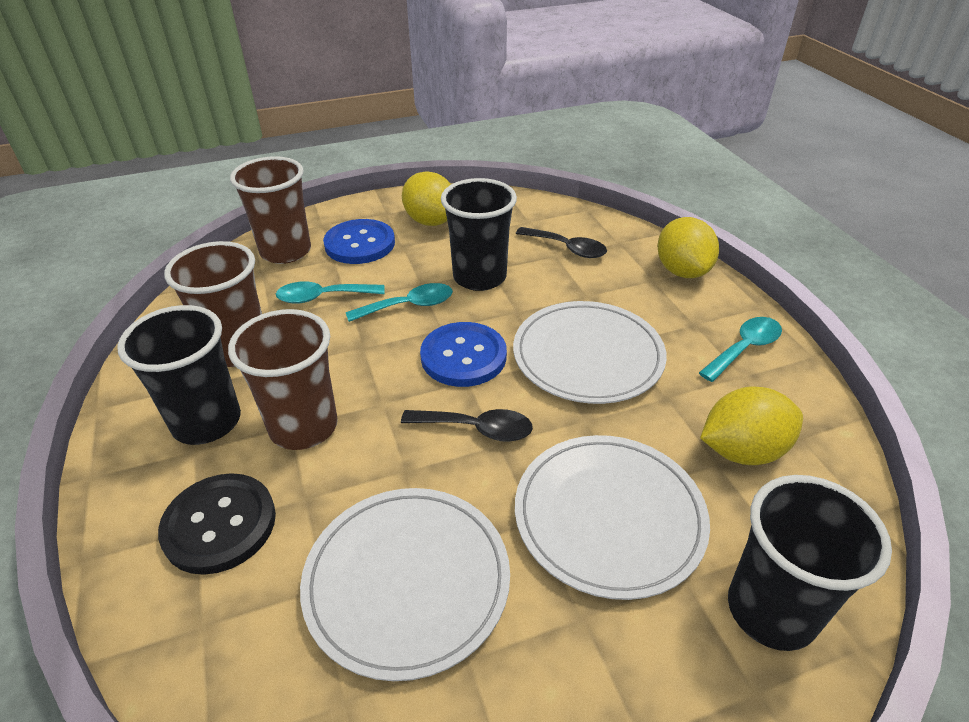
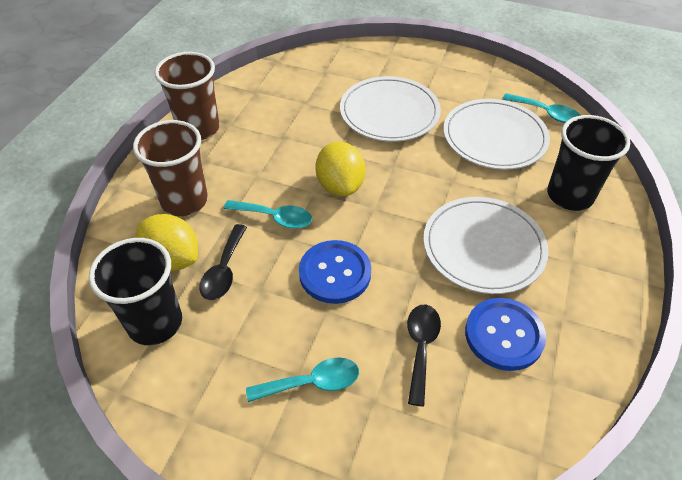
black button: 1 -> 0
black cup: 3 -> 2
brown cup: 3 -> 2
yellow lemon: 3 -> 2

